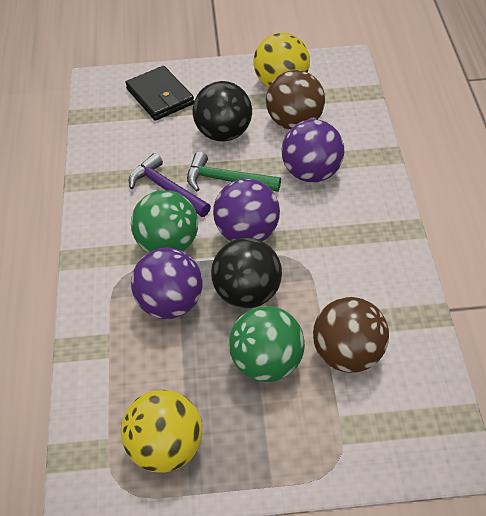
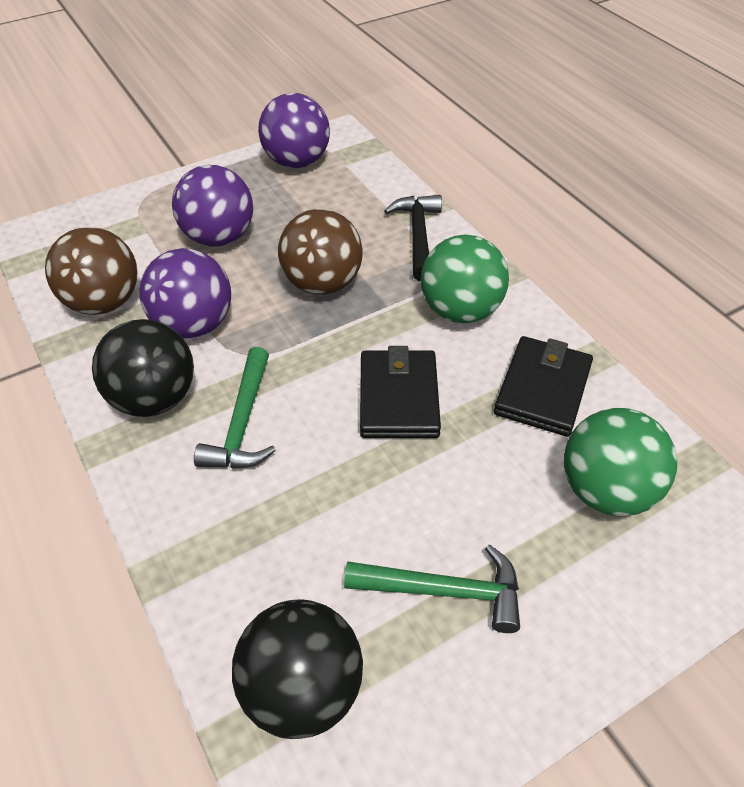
black hammer: 0 -> 1
black wallet: 1 -> 2
green hammer: 1 -> 2
purple hammer: 1 -> 0
yellow ball: 2 -> 0

